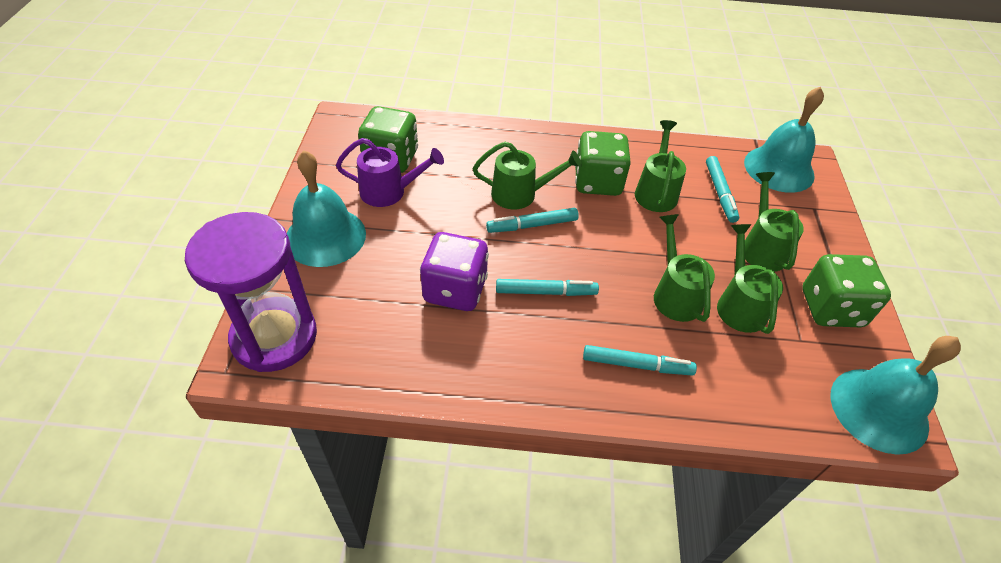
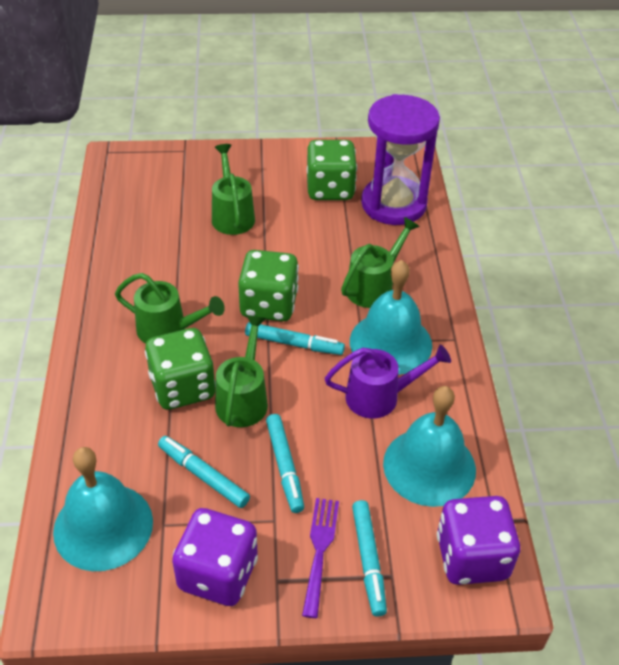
green watering can: 5 -> 4
purple dice: 1 -> 2
purple fork: 0 -> 1

